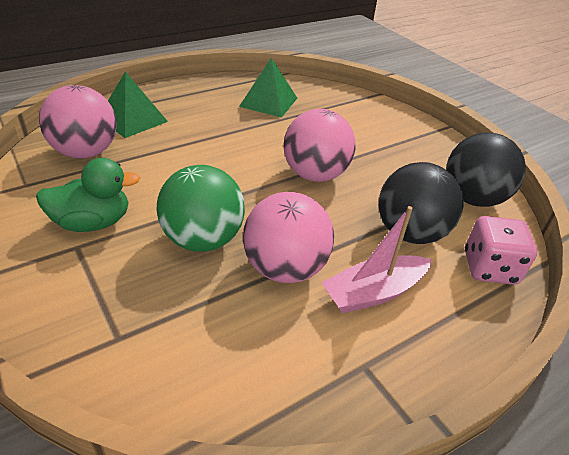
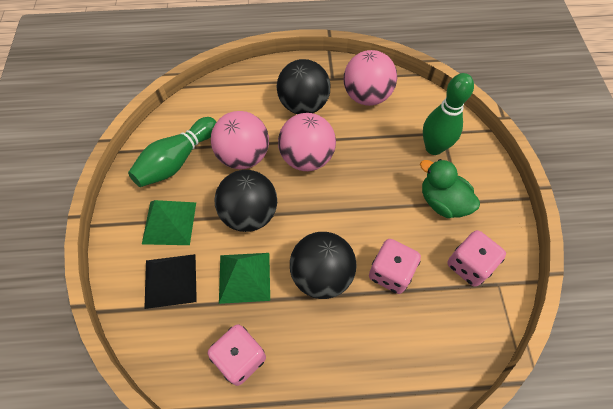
black ball: 2 -> 3
black pyramid: 0 -> 1
green ball: 1 -> 0
green bowling pin: 0 -> 2
pink boat: 1 -> 0
pink dice: 1 -> 3

